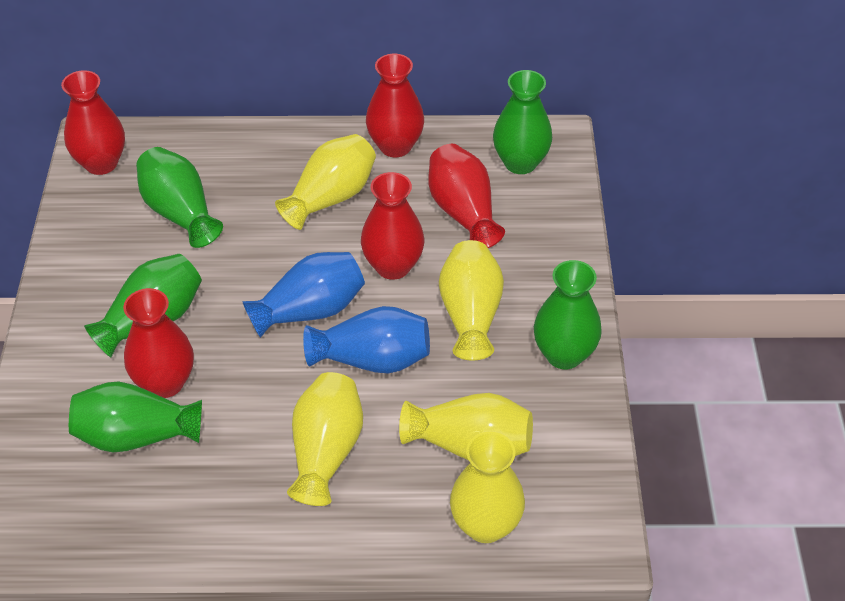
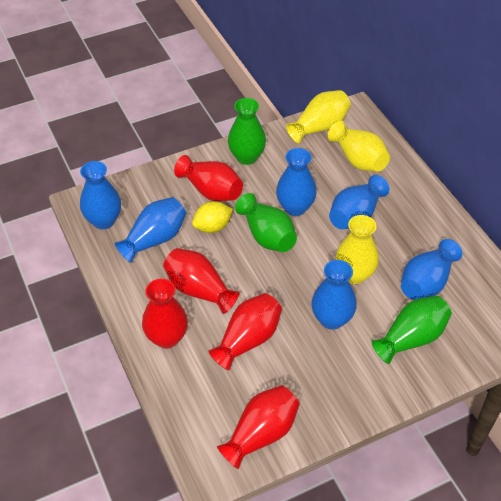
blue vase: 2 -> 6
green vase: 5 -> 3
yellow lemon: 0 -> 1
yellow vase: 5 -> 3

